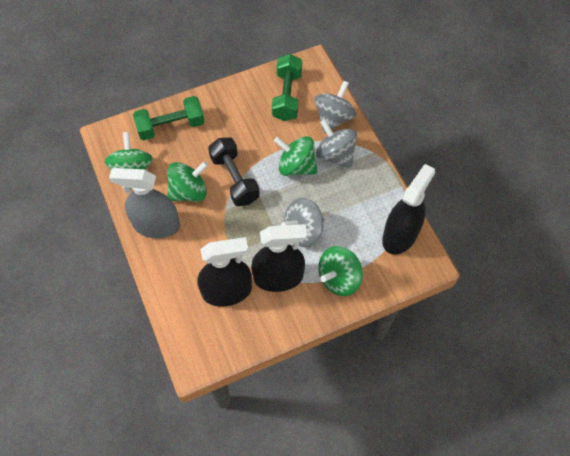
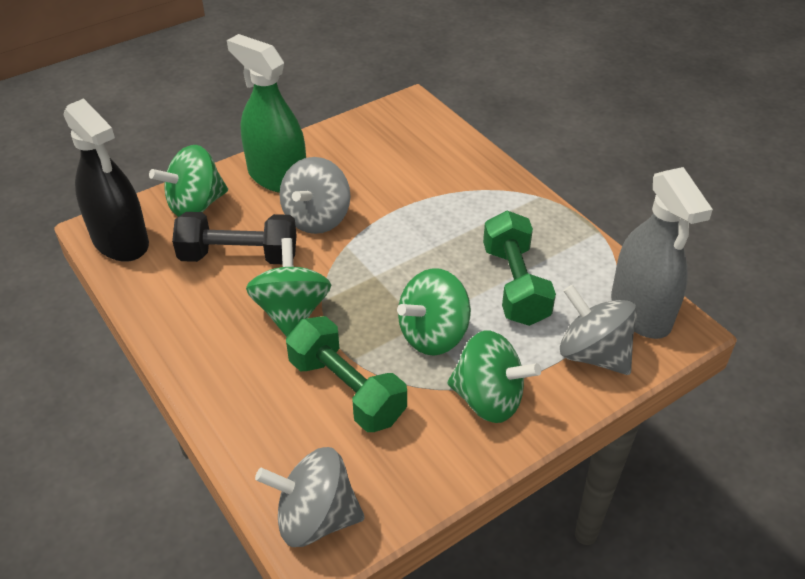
black spray bottle: 3 -> 1
green spray bottle: 0 -> 1

